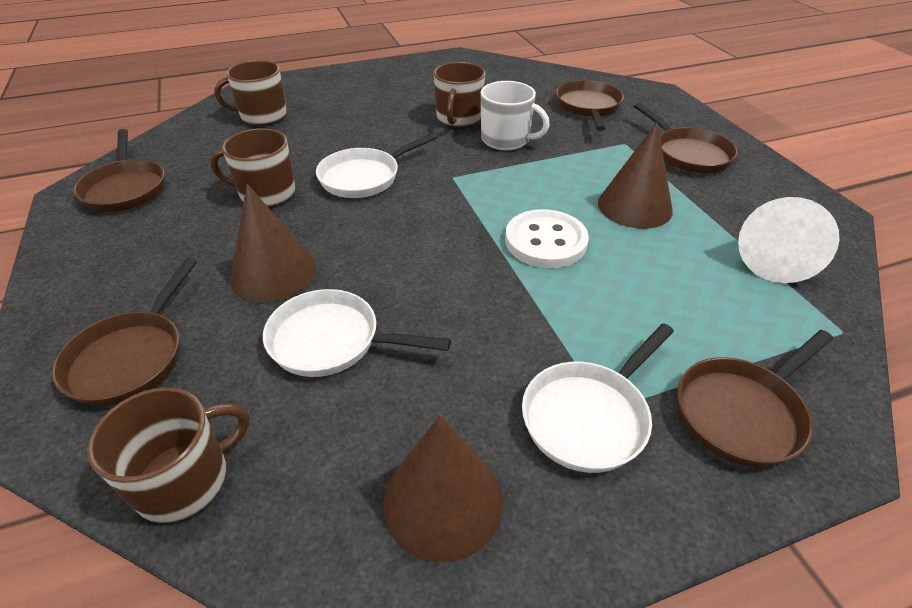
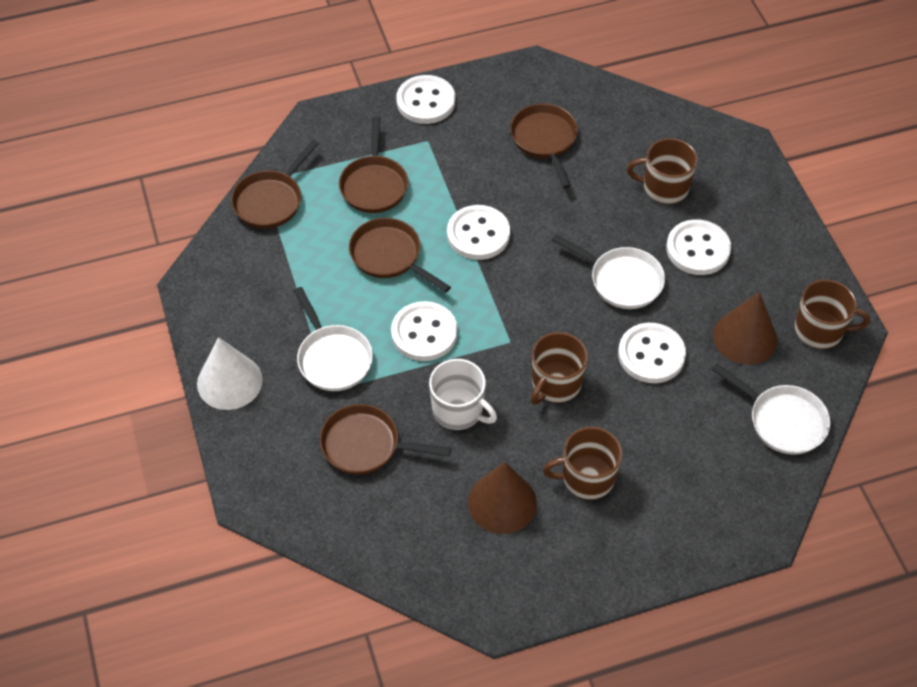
brown cone: 3 -> 2
white button: 1 -> 5

